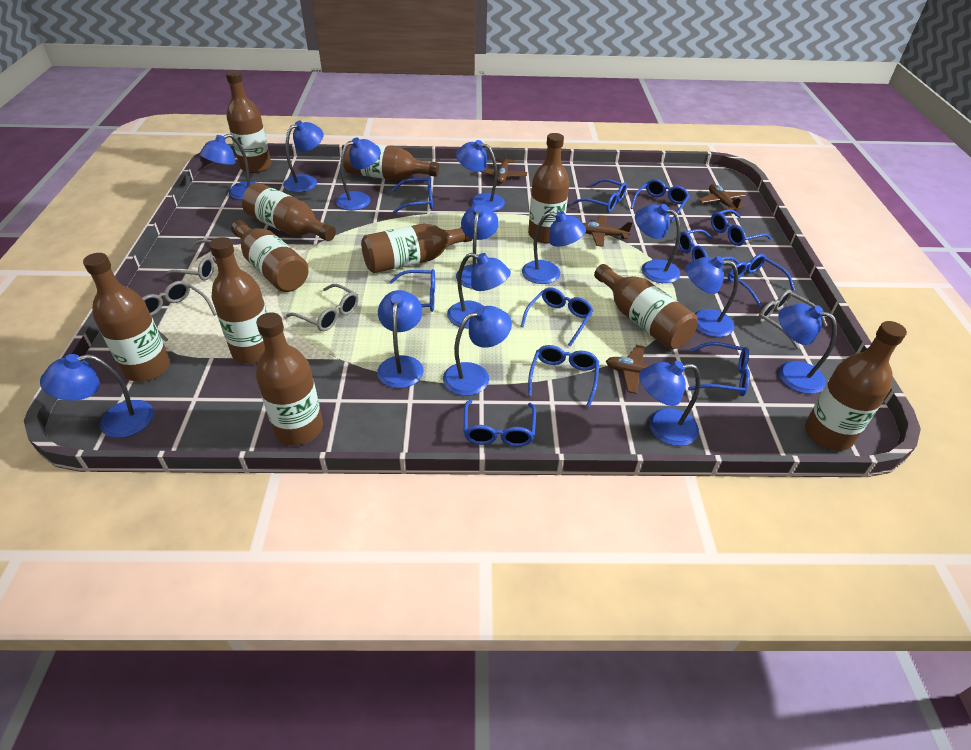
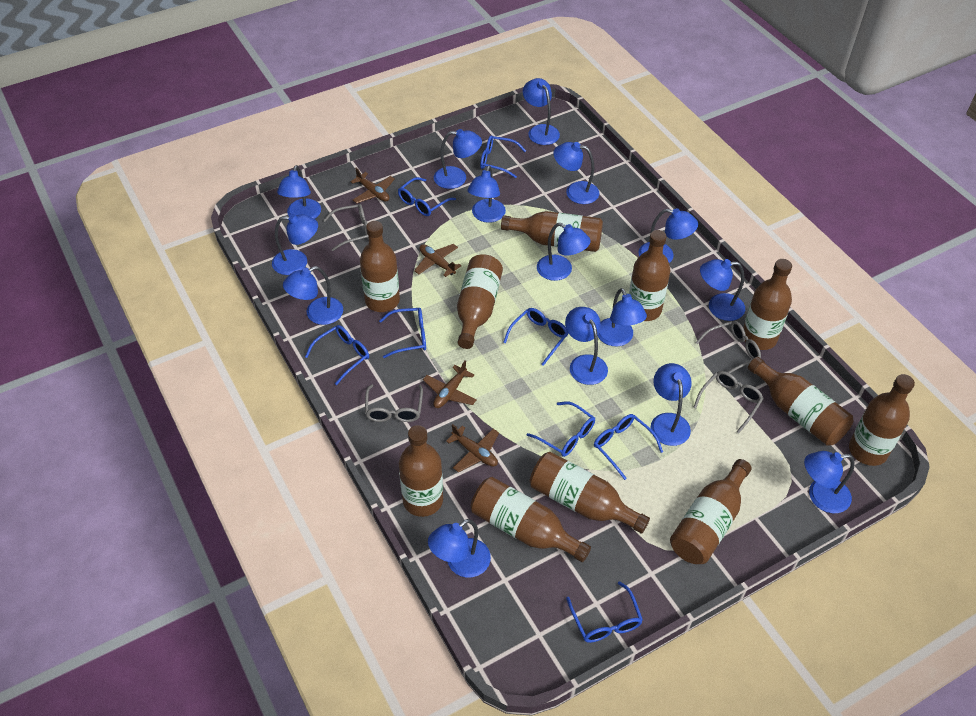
blue glasses: 11 -> 8
blue lamp: 14 -> 15

